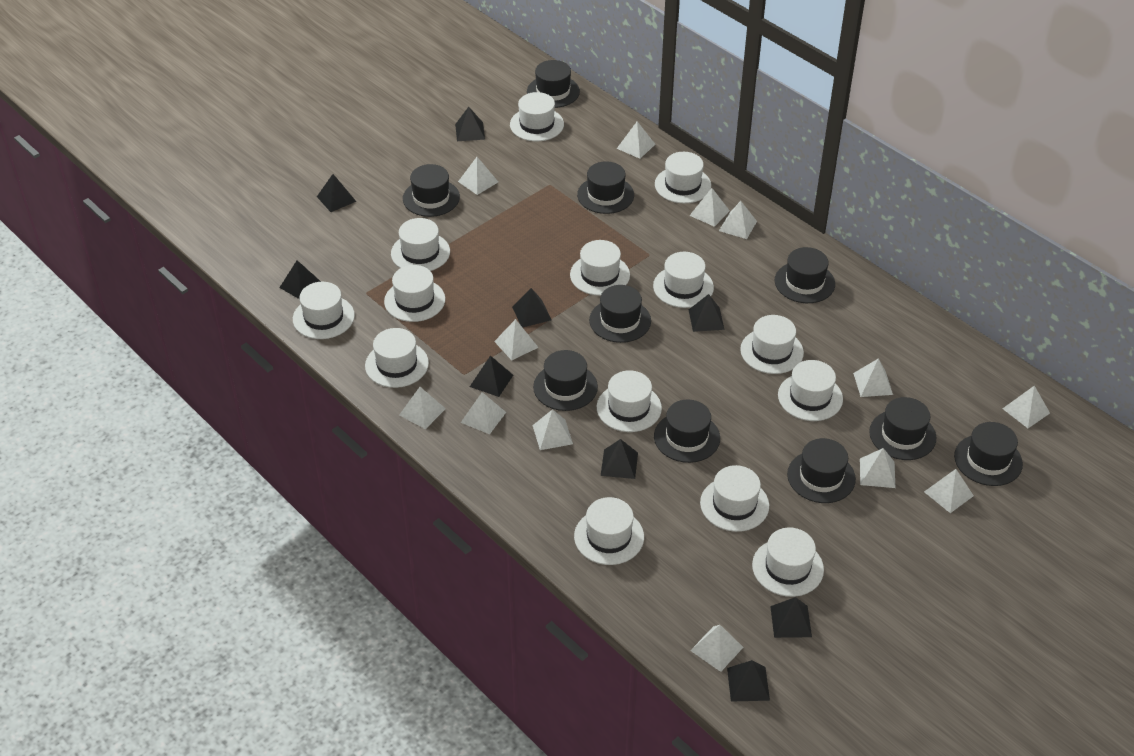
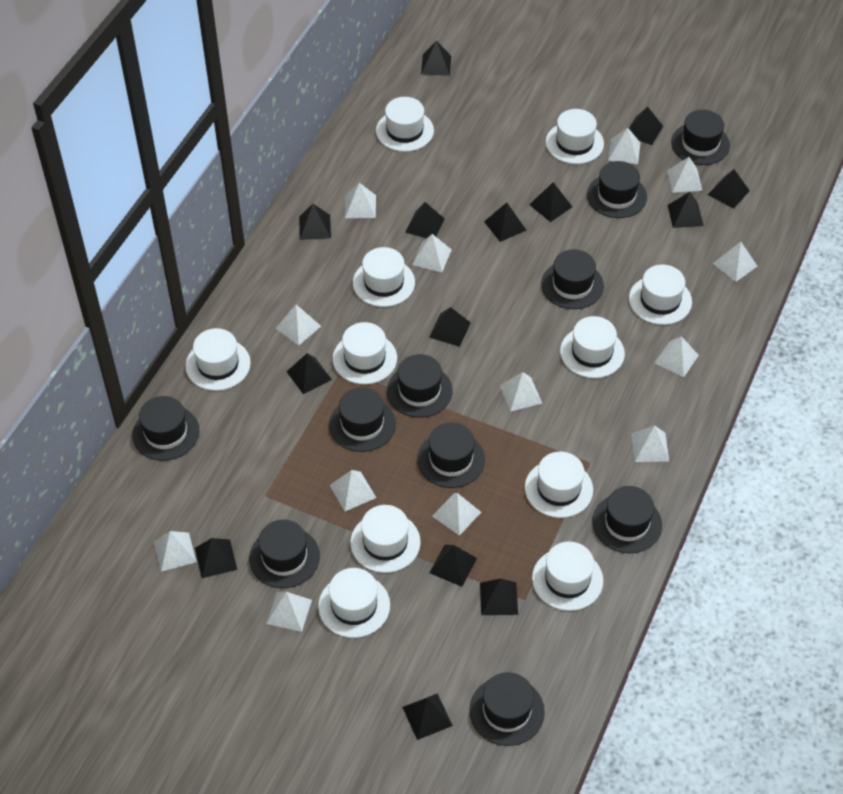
black pyramid: 9 -> 14
white hat: 14 -> 11

